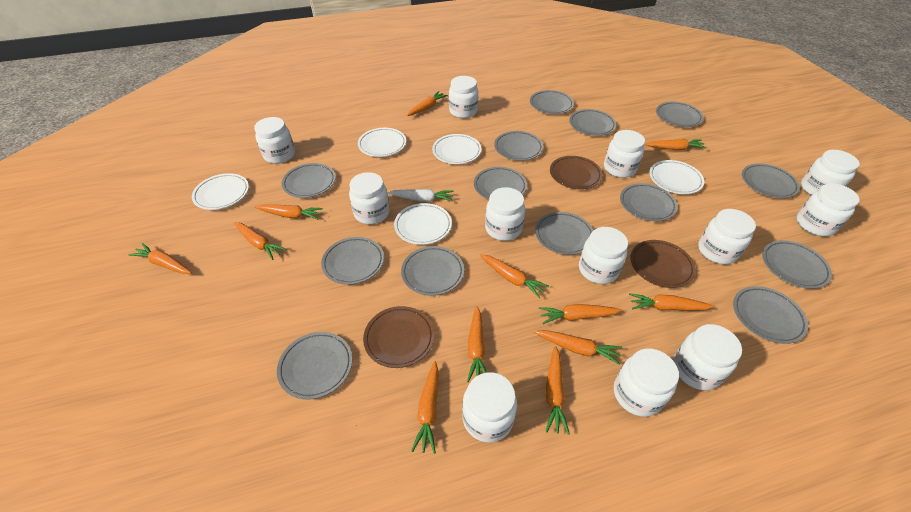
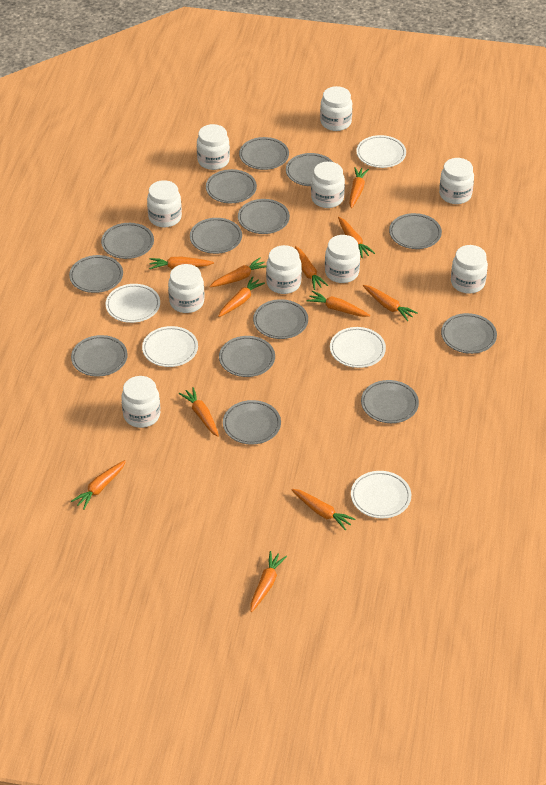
brown plate: 3 -> 0
white carrot: 1 -> 0
white jar: 12 -> 10

